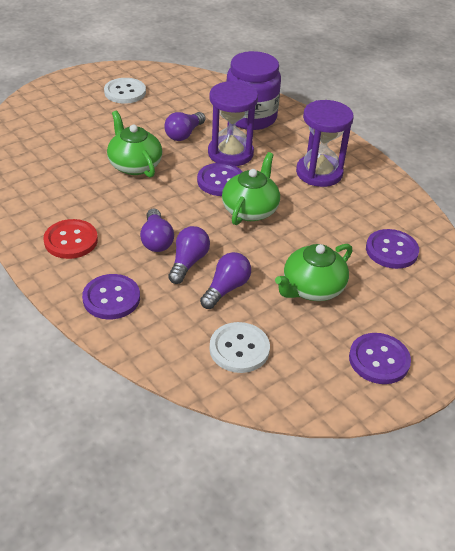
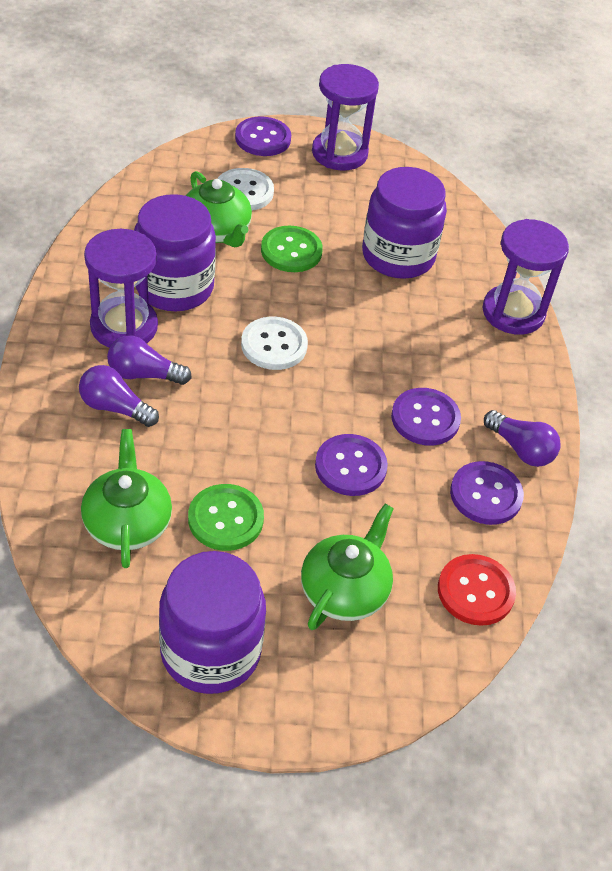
green button: 0 -> 2
purple hourglass: 2 -> 3
purple jar: 1 -> 3
purple light bulb: 4 -> 3

